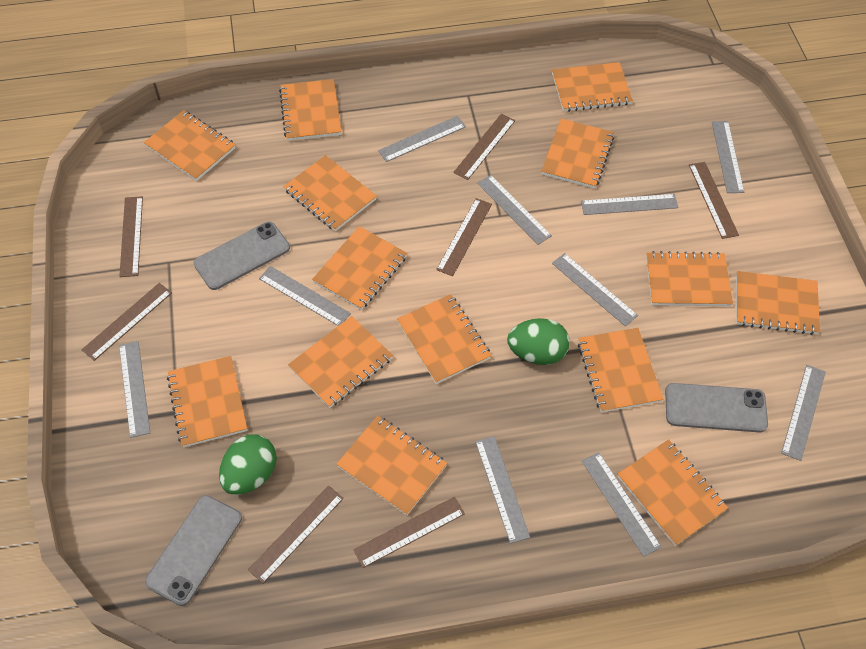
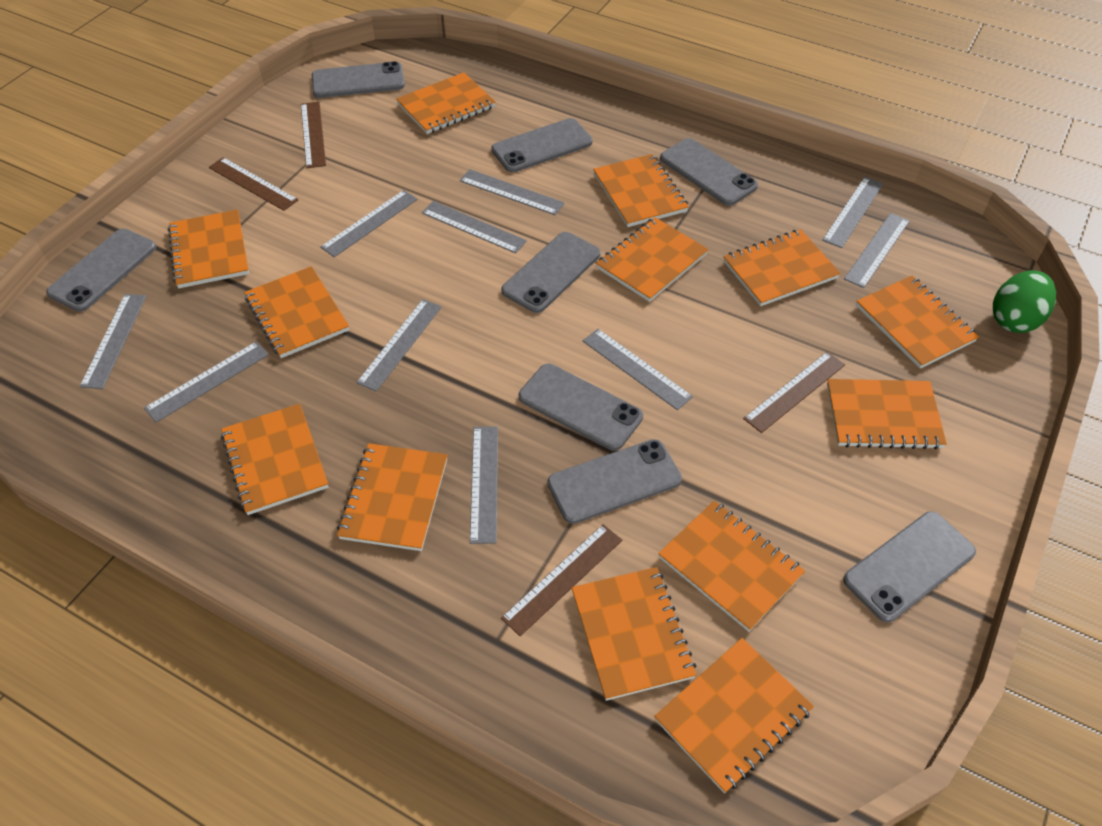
brown ruler: 7 -> 4
green egg: 2 -> 1
grey phone: 3 -> 8
orange notebook: 14 -> 13

